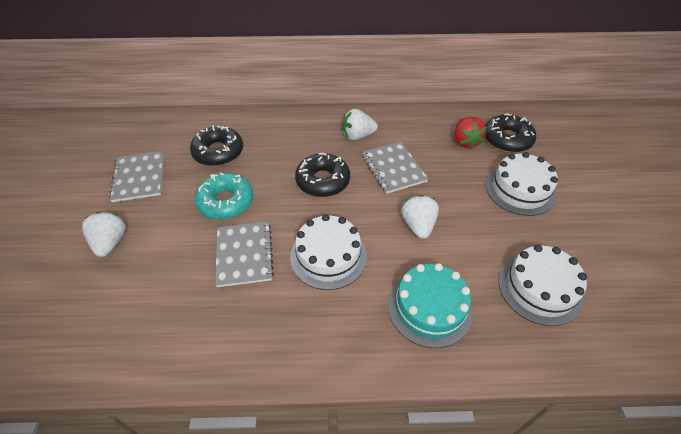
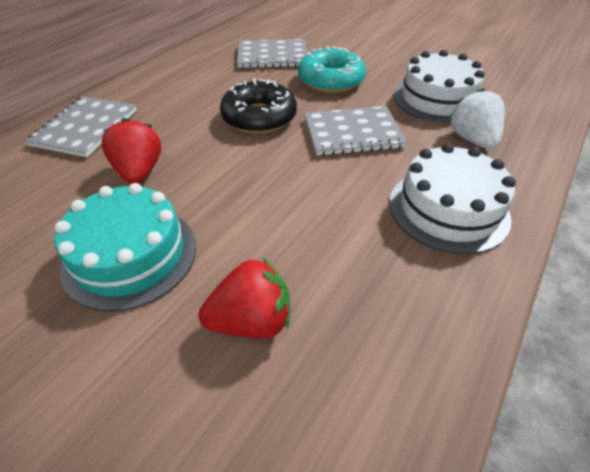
black donut: 3 -> 1
red strawberry: 1 -> 2
white cake: 3 -> 2
white strawberry: 3 -> 1

